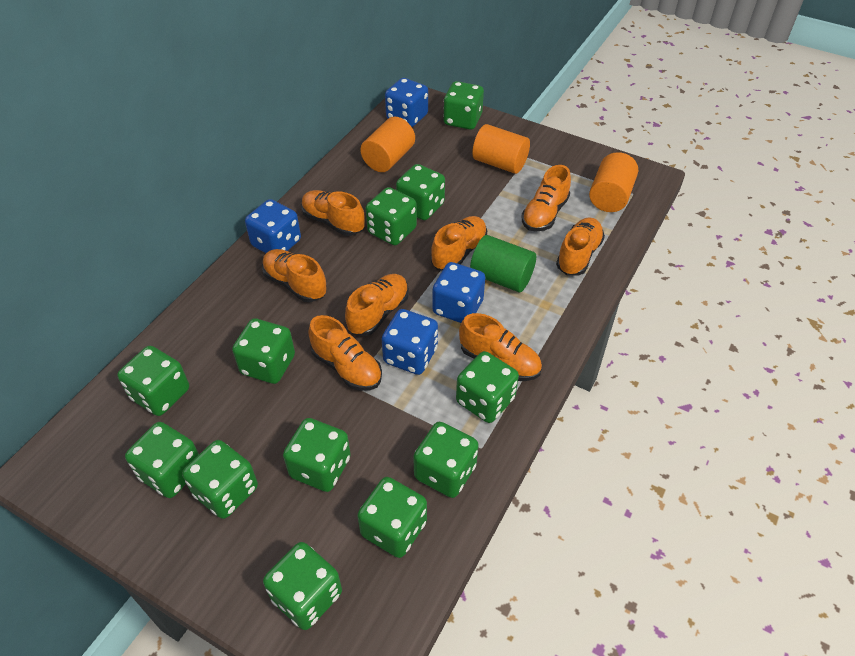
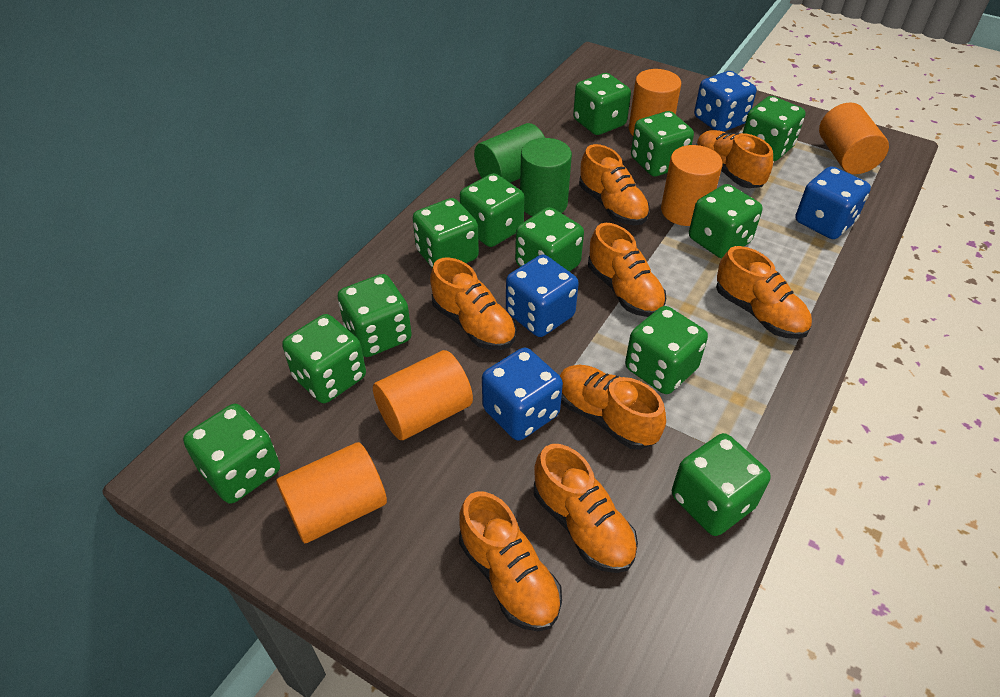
green cylinder: 1 -> 2
orange cylinder: 3 -> 5

